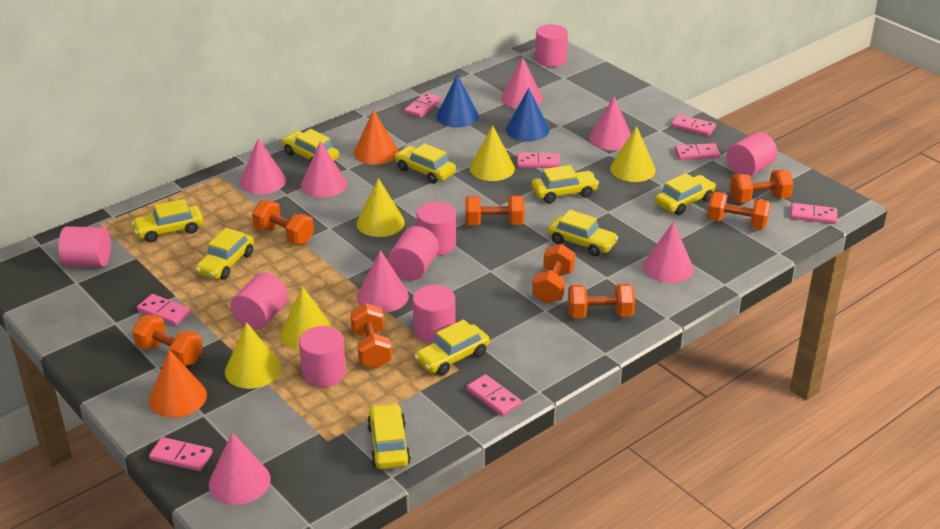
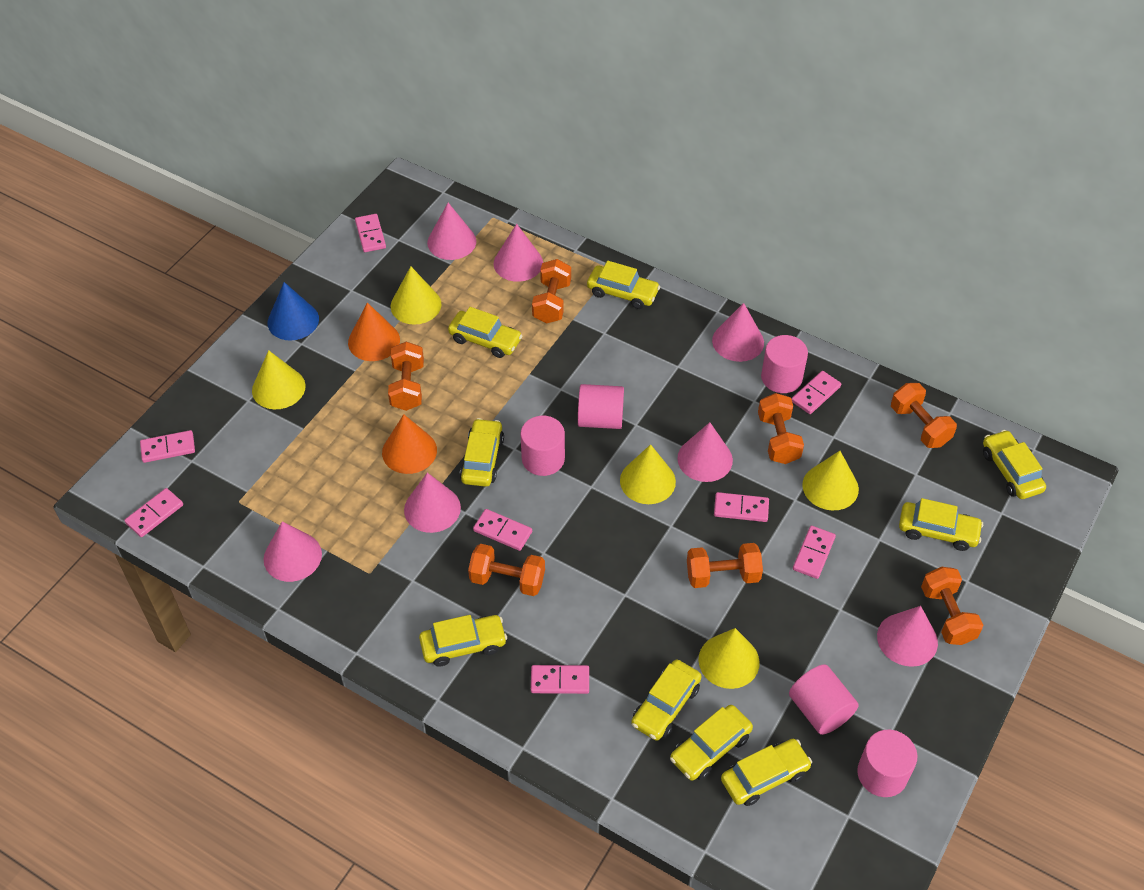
blue cone: 2 -> 1
orange dumbbell: 8 -> 7
pink cylinder: 8 -> 5

